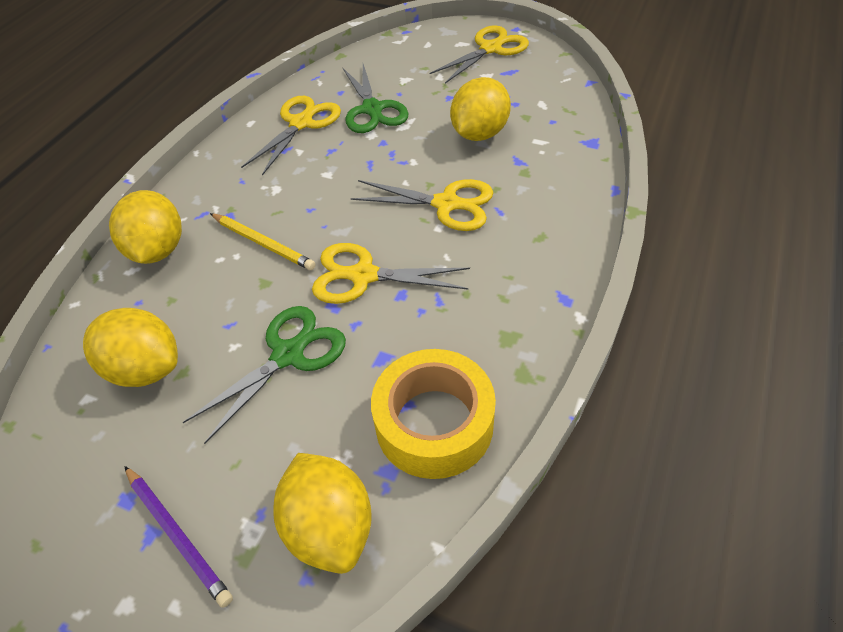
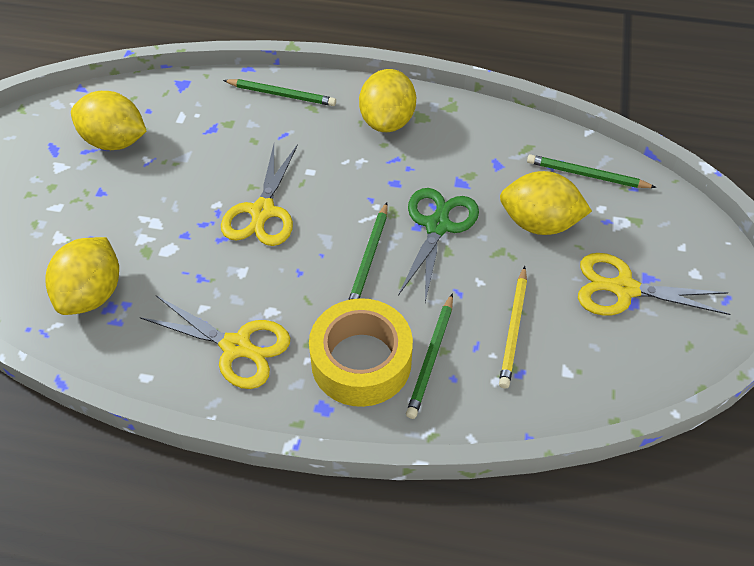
green pencil: 0 -> 4
green scissors: 2 -> 1
purple pencil: 1 -> 0
yellow scissors: 4 -> 3

